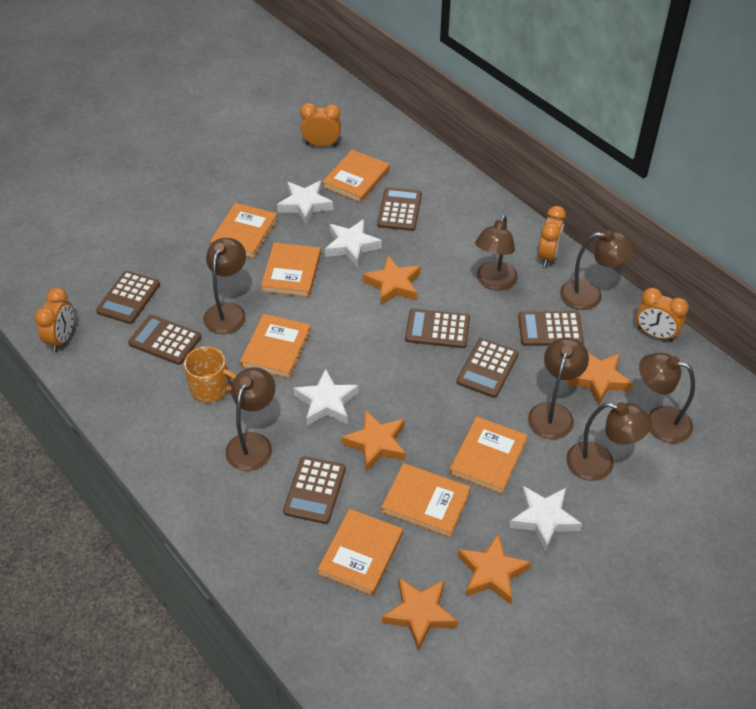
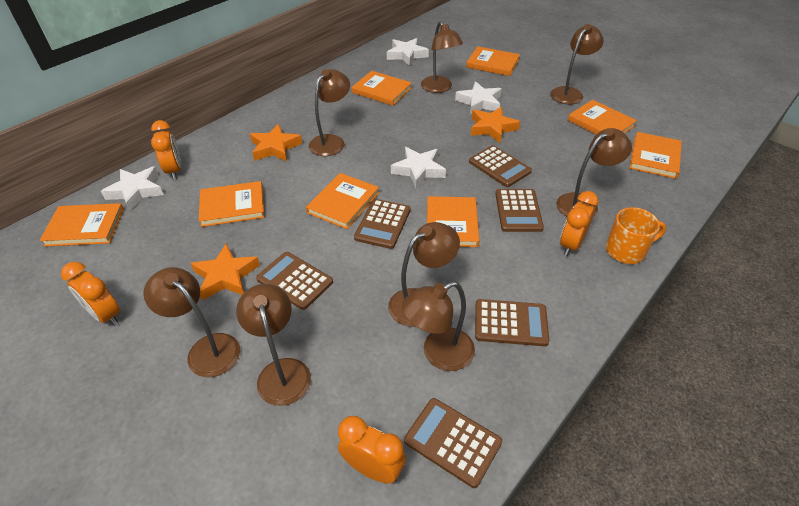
brown calculator: 7 -> 6
brown lamp: 7 -> 8
orange book: 7 -> 8
orange star: 5 -> 3

